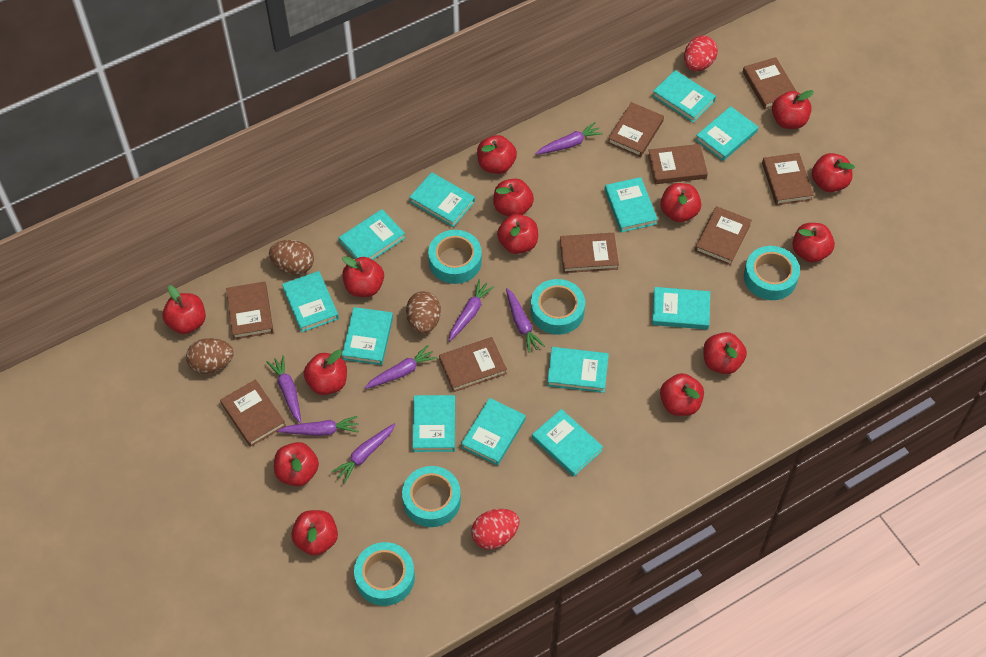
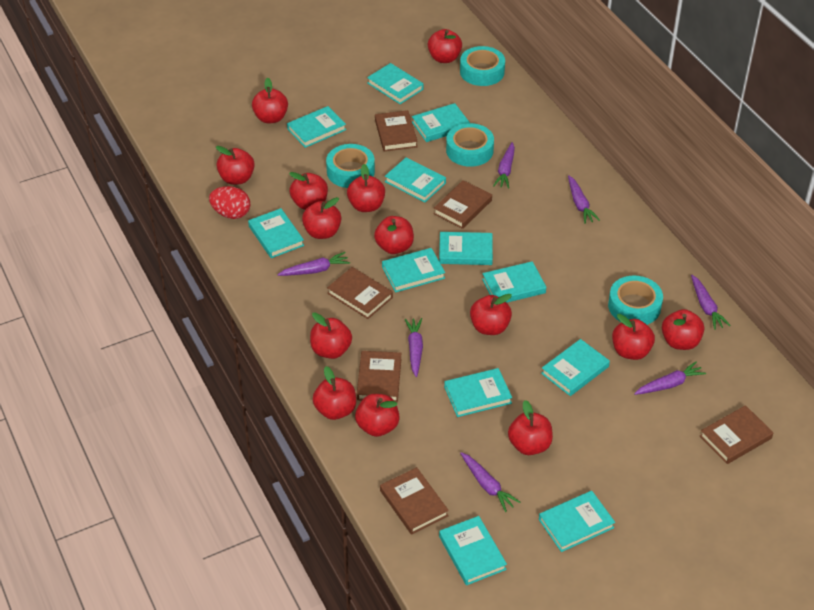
brown book: 9 -> 6
brown egg: 3 -> 0
red egg: 2 -> 1
turquoise tape: 5 -> 4

